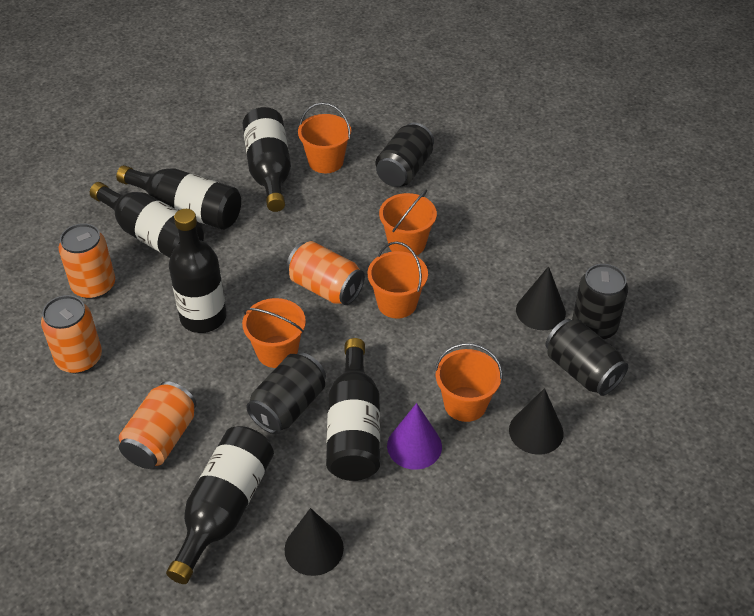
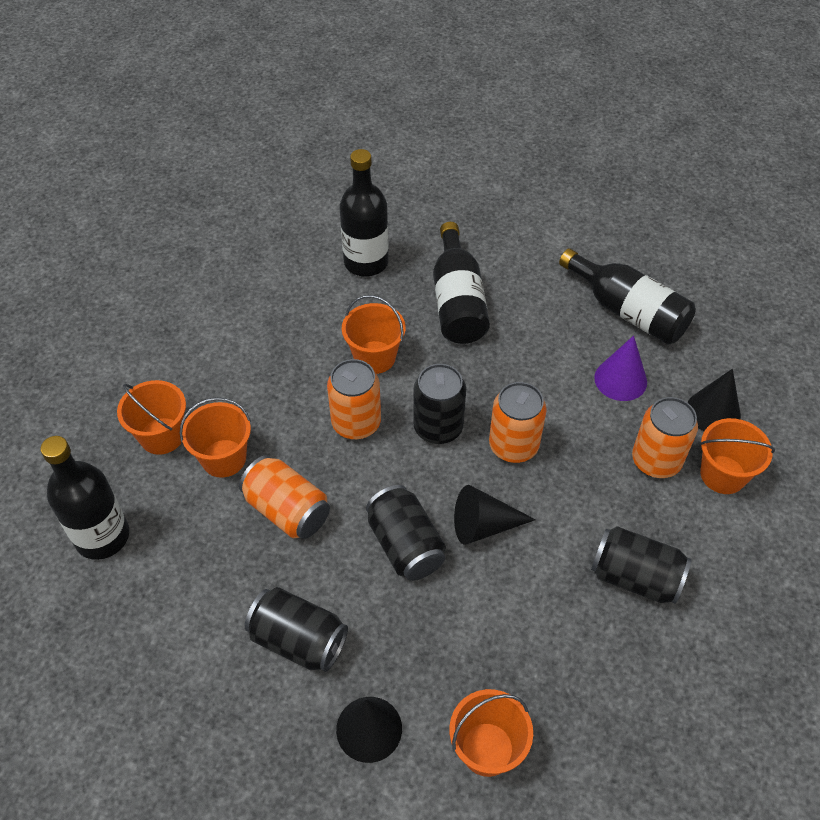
black bottle: 6 -> 4

